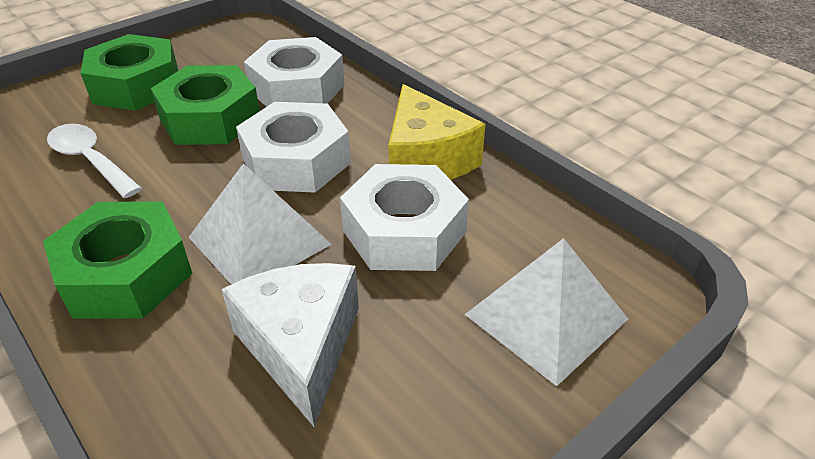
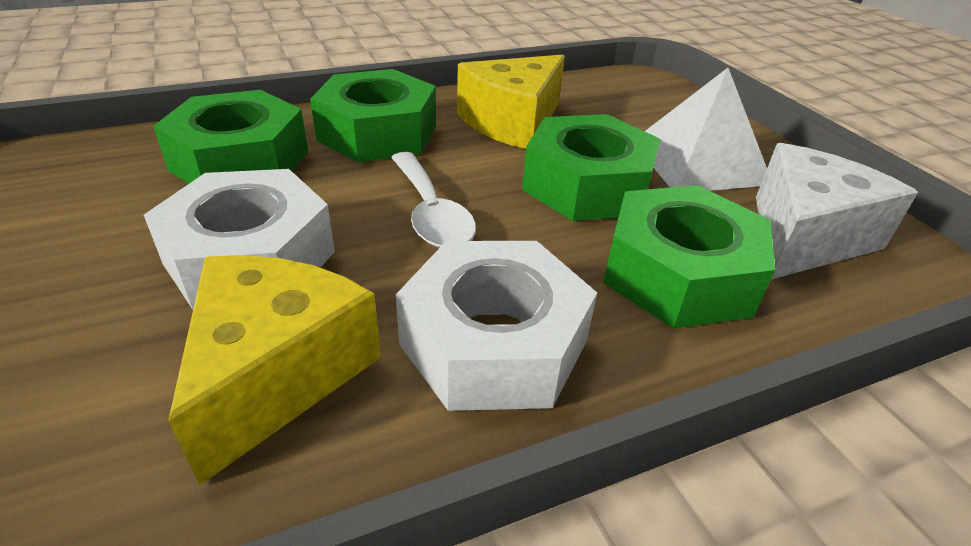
green nut: 3 -> 4
white nut: 3 -> 2
white pyramid: 2 -> 1
yellow cheese: 1 -> 2

